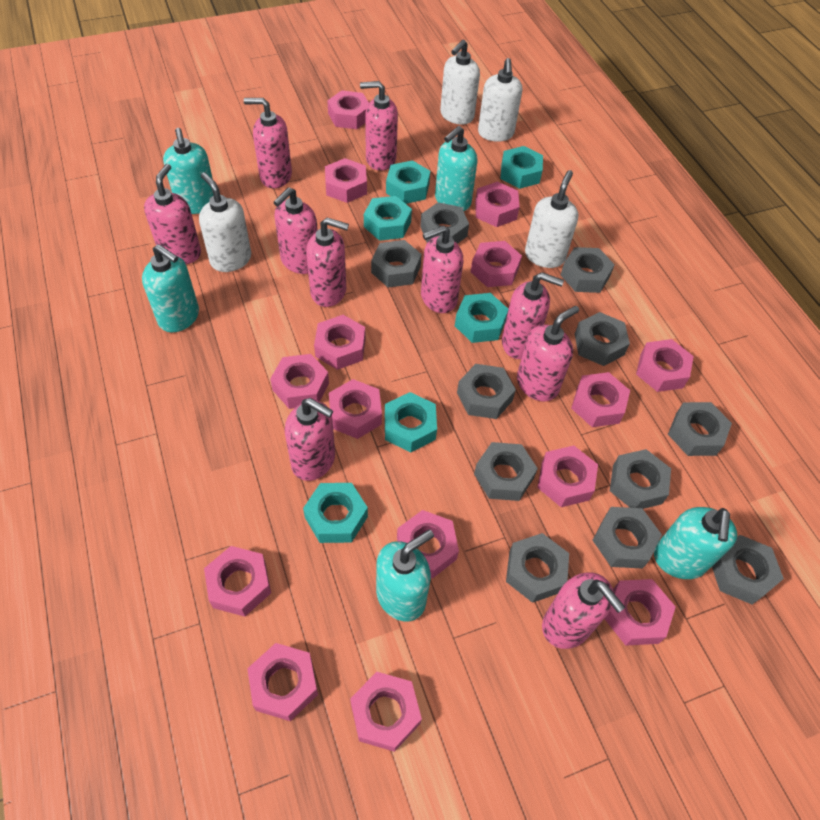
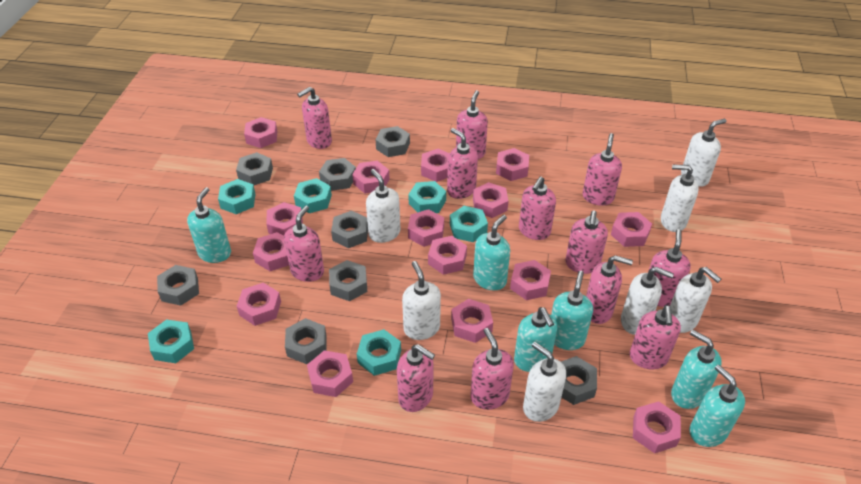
grey nut: 11 -> 8
pink soap dispenser: 10 -> 12
turquoise soap dispenser: 5 -> 6
white soap dispenser: 4 -> 7

